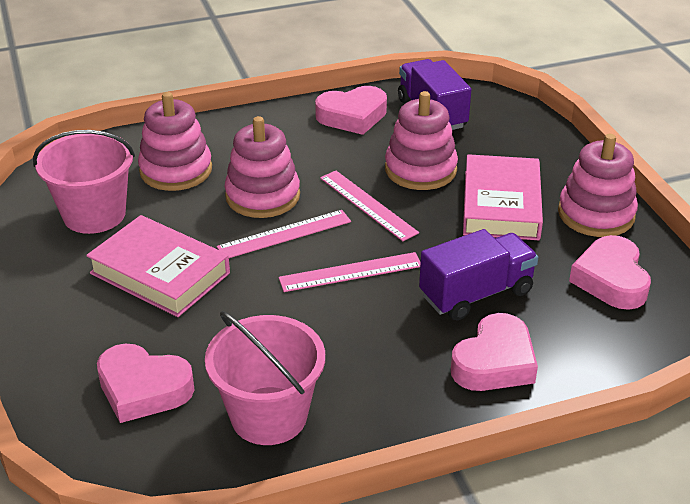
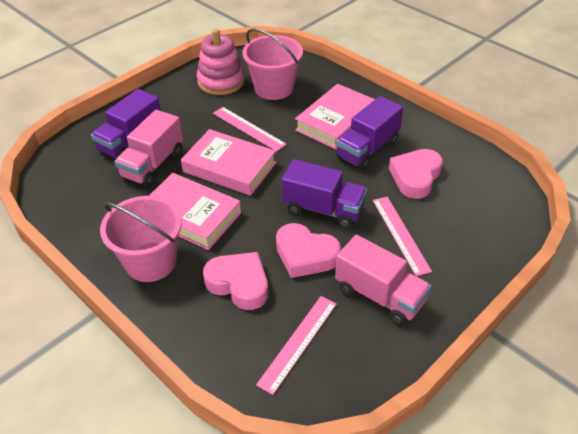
pink book: 2 -> 3
pink heart: 4 -> 3
pink stacking toy: 4 -> 1
pink truck: 0 -> 2
purple truck: 2 -> 3

